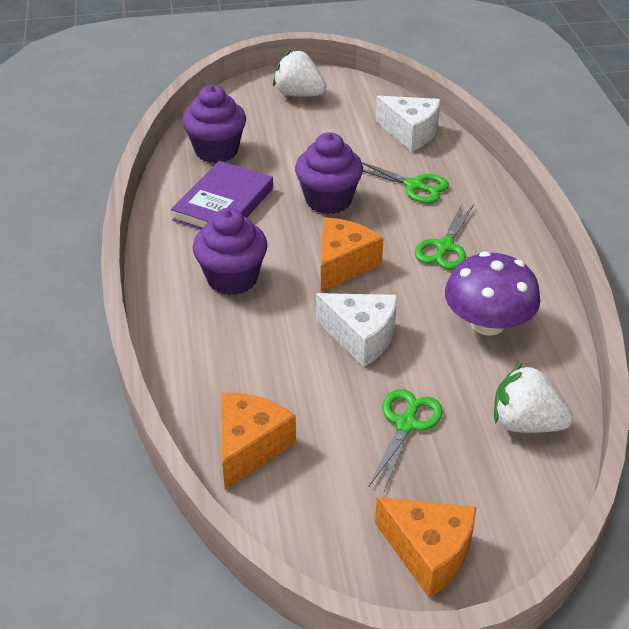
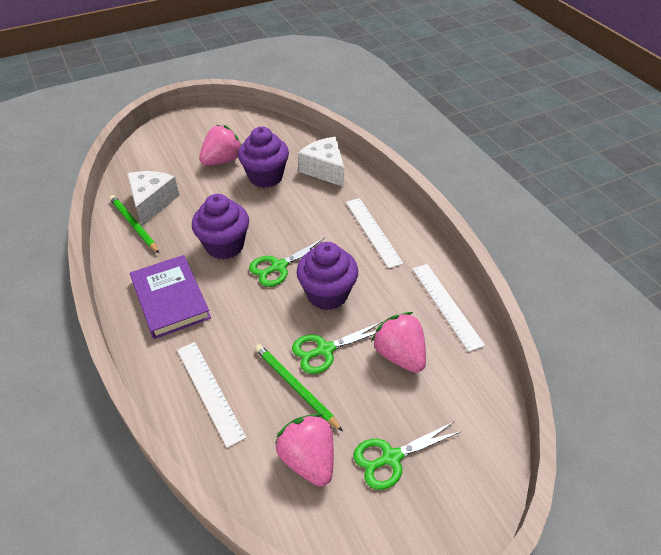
green pencil: 0 -> 2
orange cheese: 3 -> 0
pink strawberry: 0 -> 3
purple mushroom: 1 -> 0
white ruler: 0 -> 3
white strawberry: 2 -> 0

